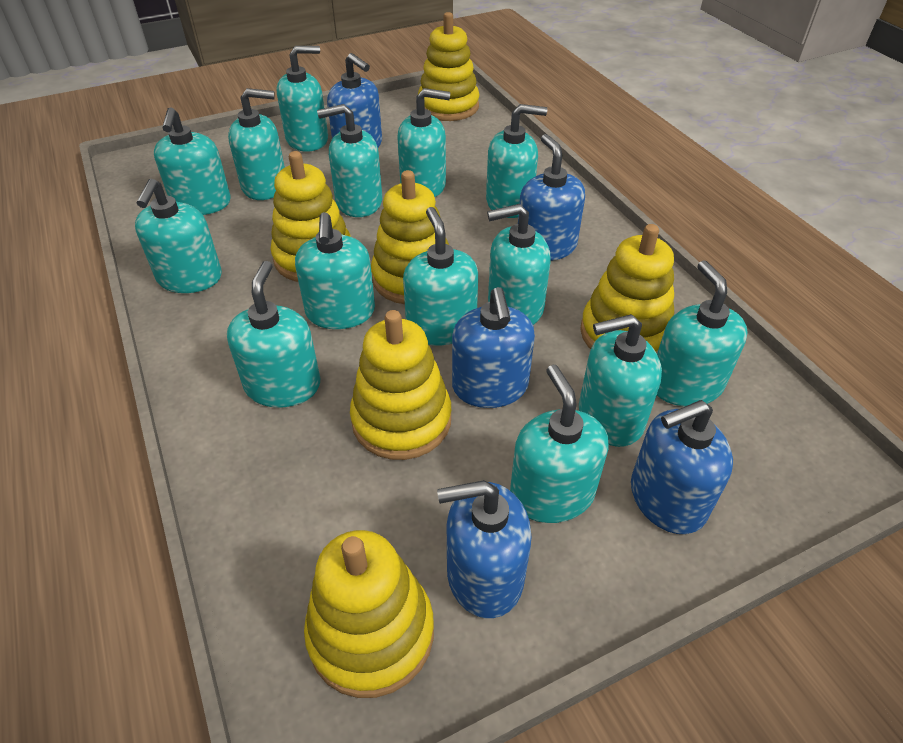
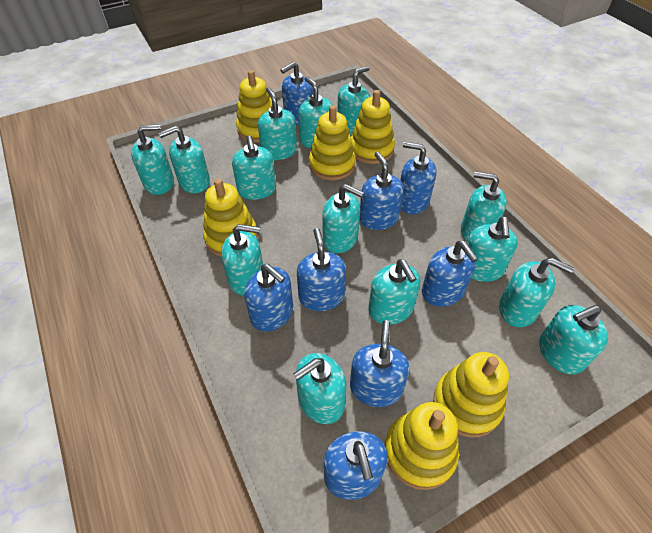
blue soap dispenser: 5 -> 8

